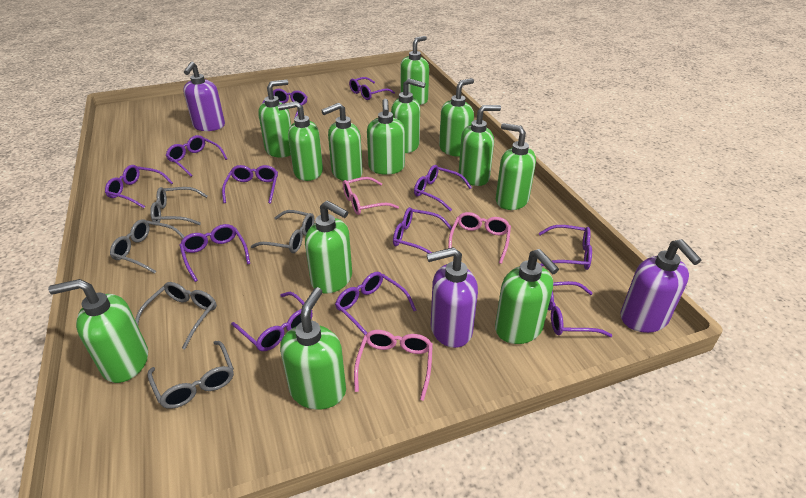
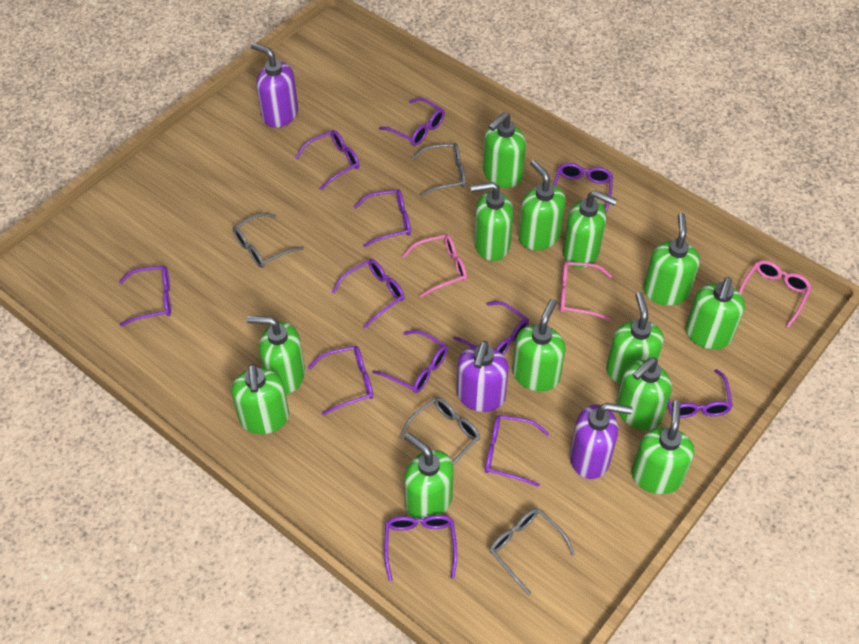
grey glasses: 5 -> 4

